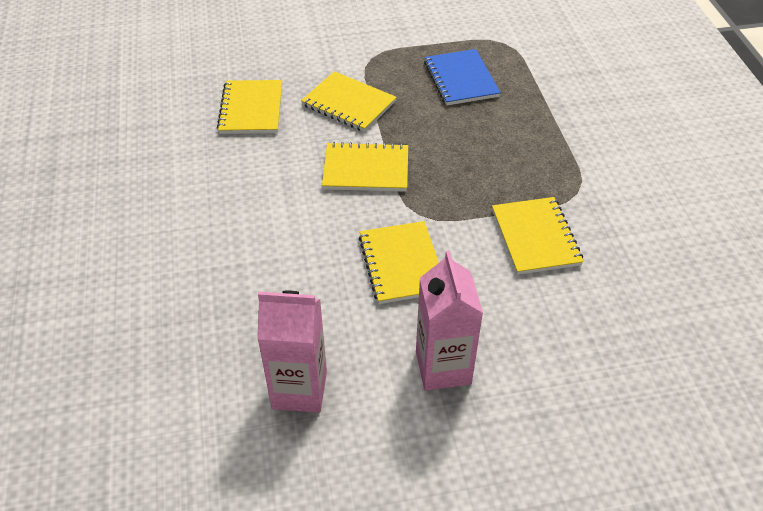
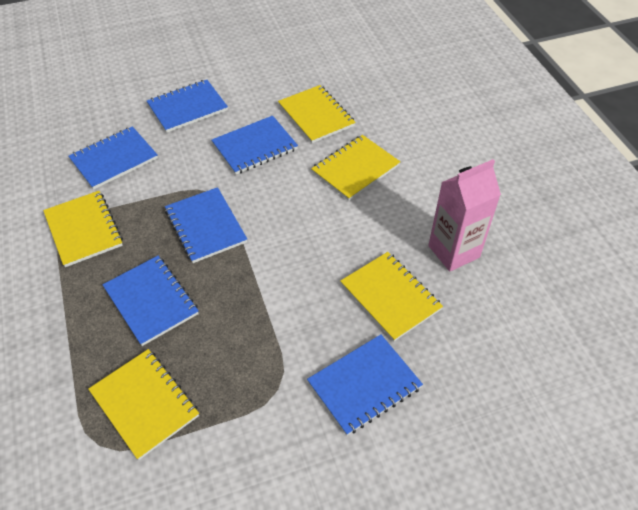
blue notebook: 1 -> 6
pink carton: 2 -> 1

